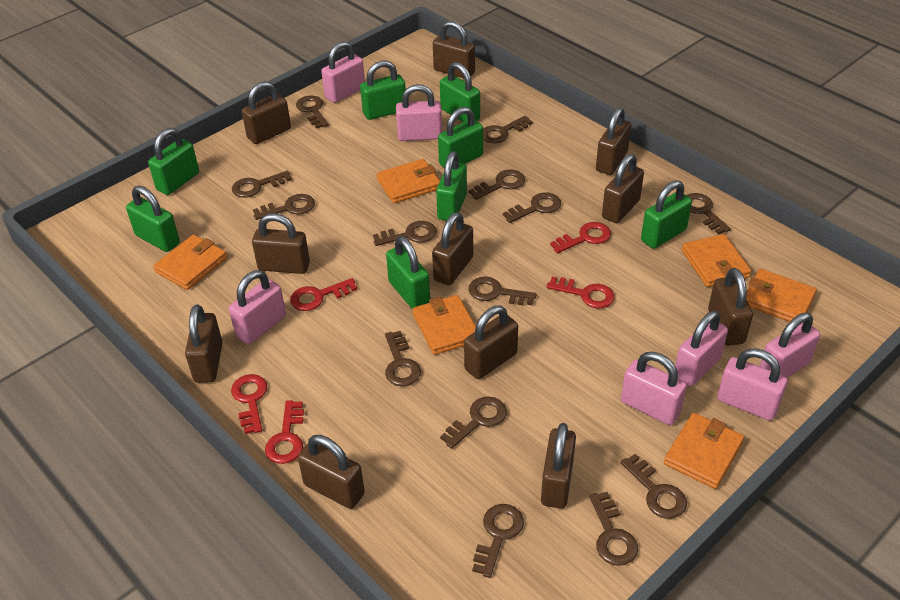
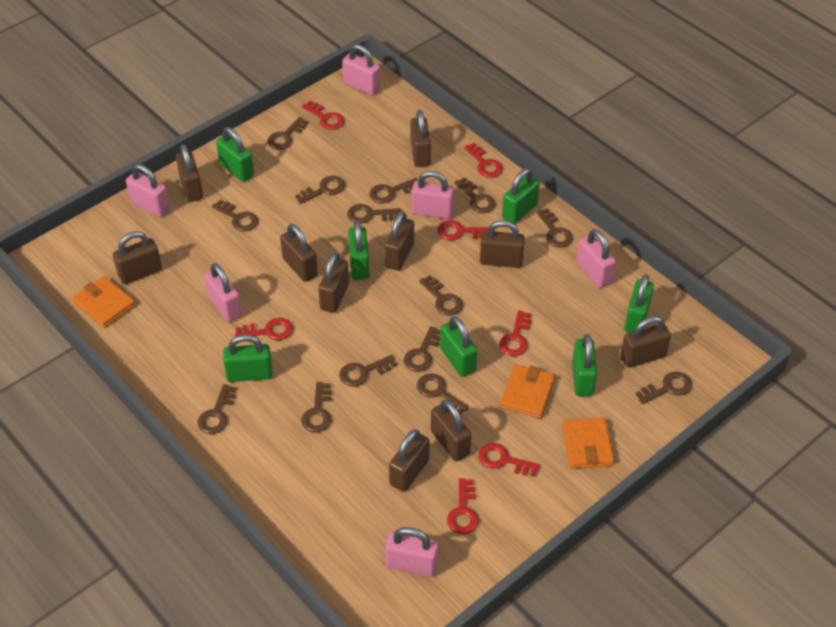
brown padlock: 11 -> 10
green padlock: 8 -> 7
orange wallet: 6 -> 3
pink padlock: 7 -> 6
red key: 5 -> 7

